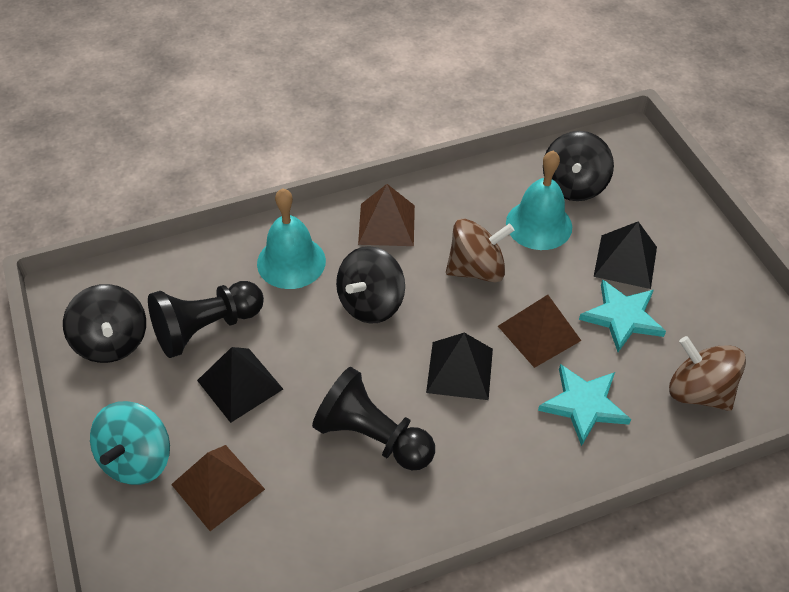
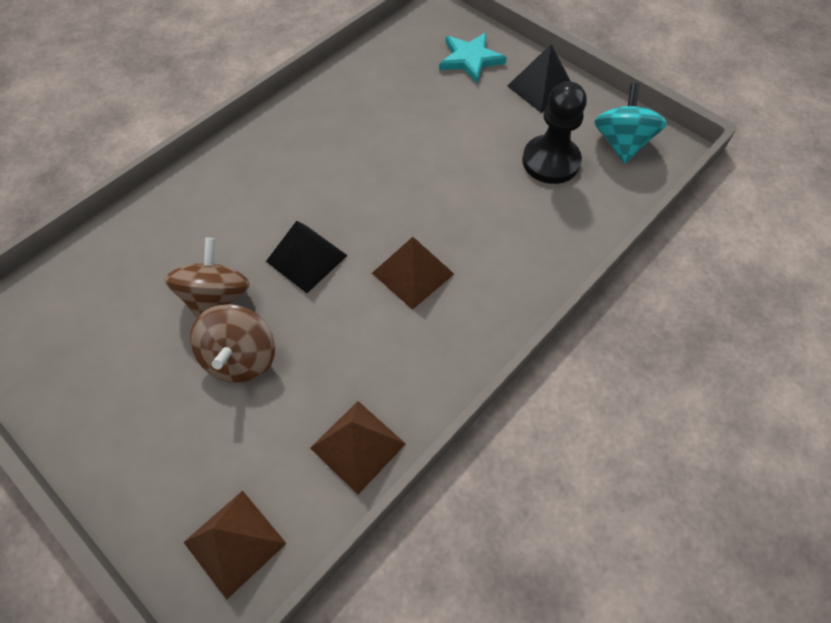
black pawn: 2 -> 1
black pyramid: 3 -> 2
black spinning top: 3 -> 0
turquoise bell: 2 -> 0
turquoise star: 2 -> 1

